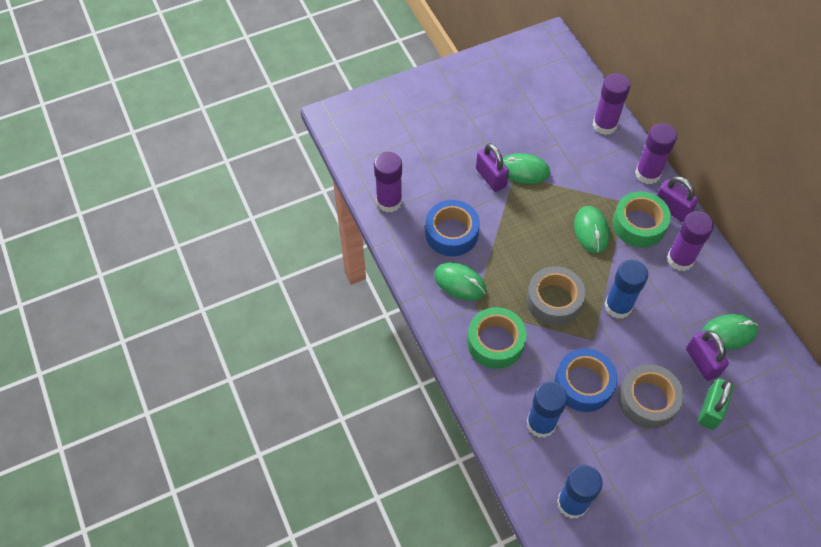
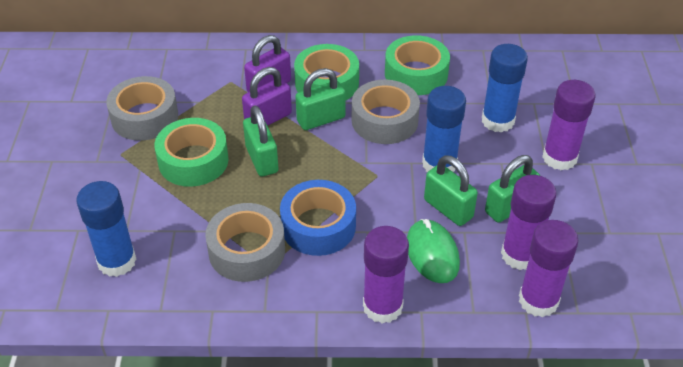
blue tape: 2 -> 1
green mouse: 4 -> 1
green padlock: 1 -> 4
green tape: 2 -> 3
grey tape: 2 -> 3
purple padlock: 3 -> 2

